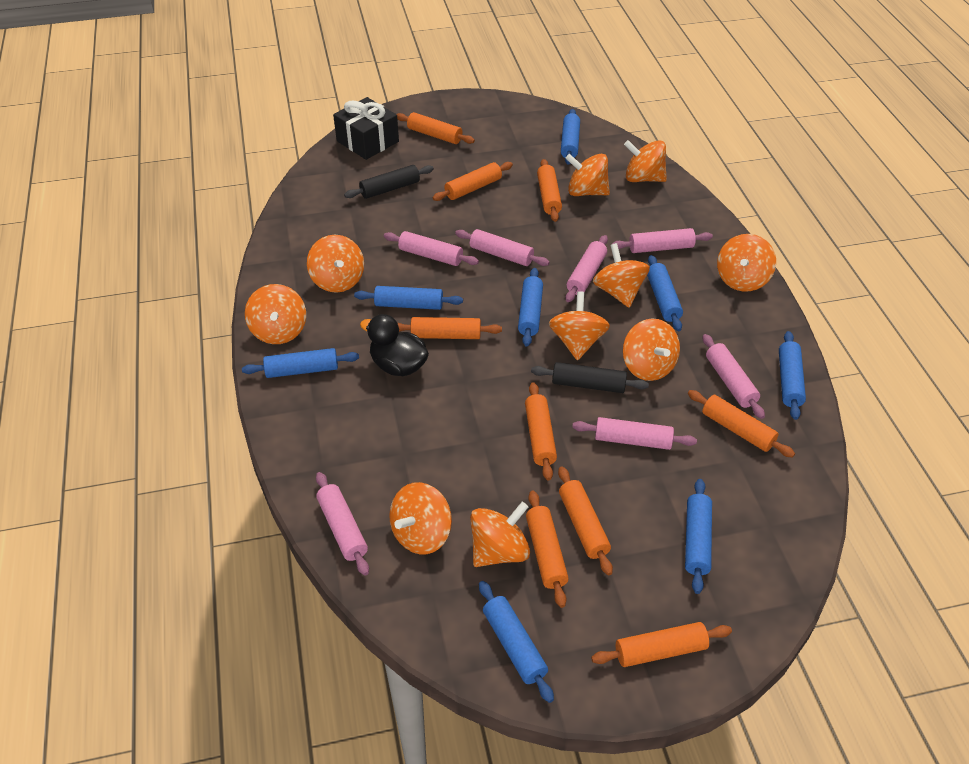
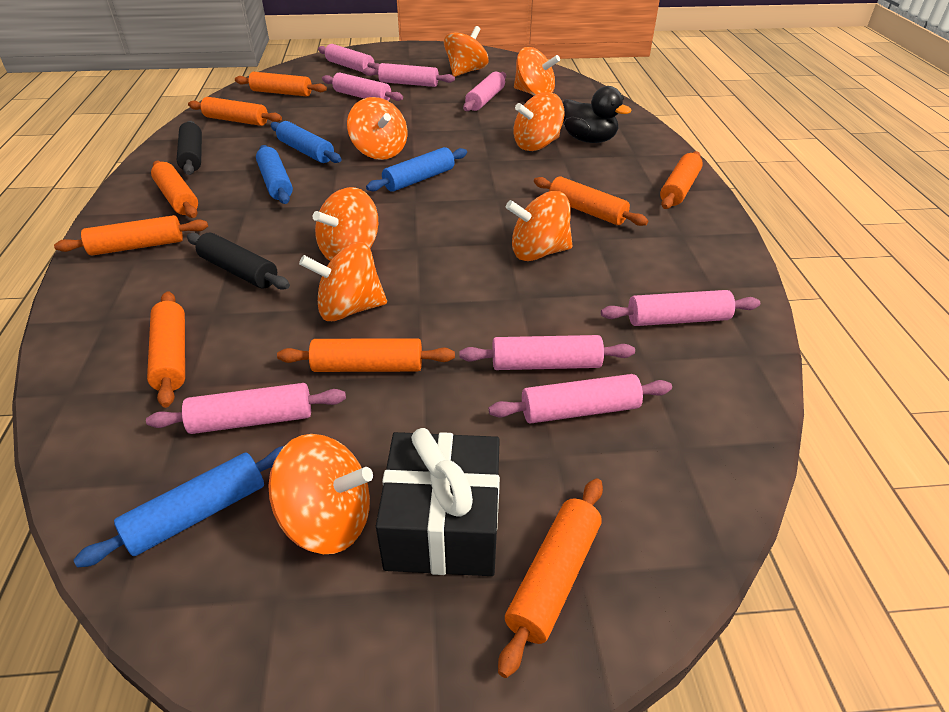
blue rolling pin: 8 -> 4
orange spinning top: 10 -> 8
pink rolling pin: 7 -> 8

